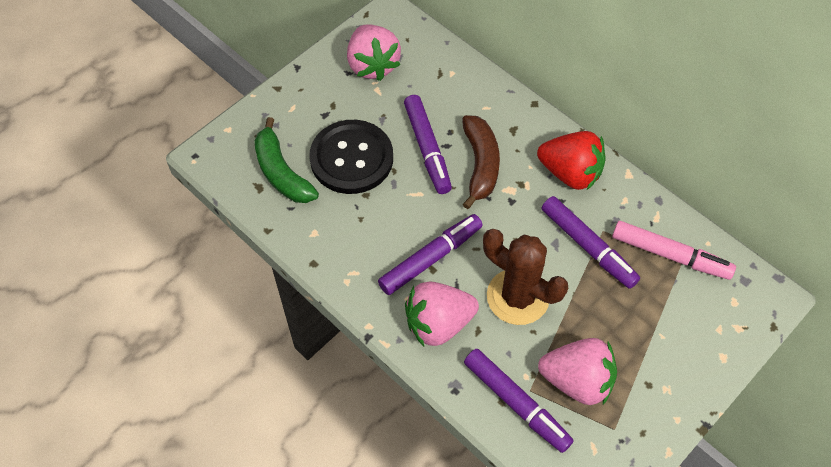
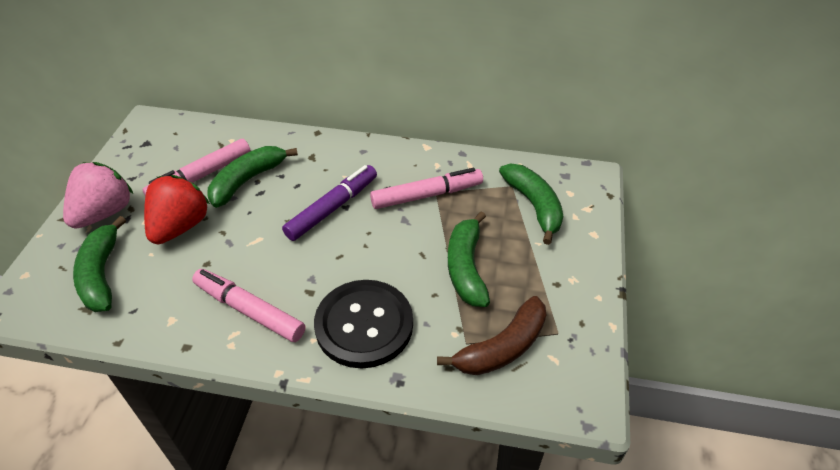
brown cactus: 1 -> 0
green banana: 1 -> 4
pink marker: 1 -> 3
pink strawberry: 3 -> 1
purple marker: 4 -> 1

